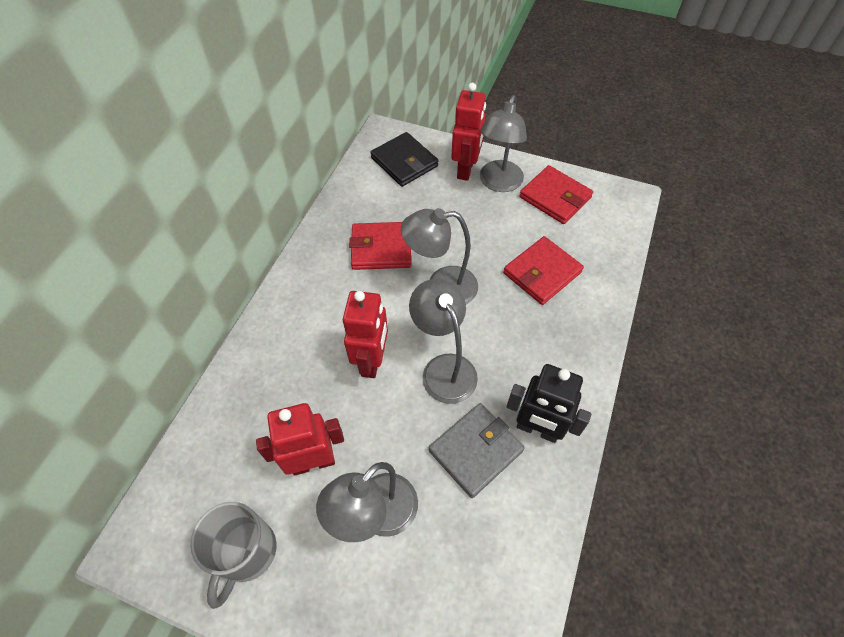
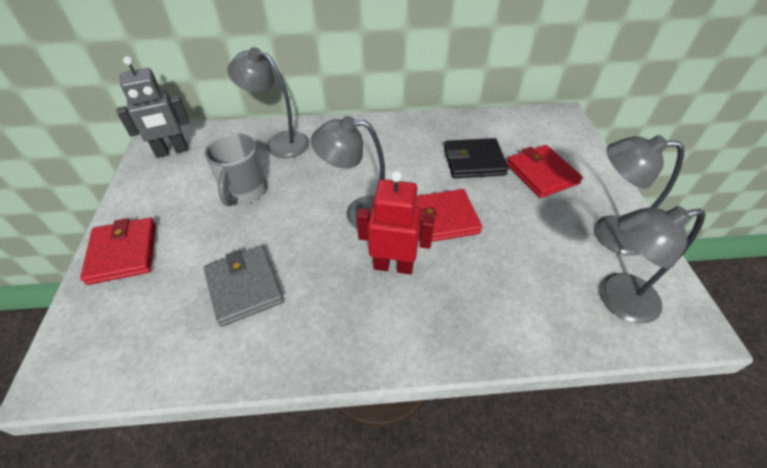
black robot: 1 -> 0
grey robot: 0 -> 1
red robot: 3 -> 1

